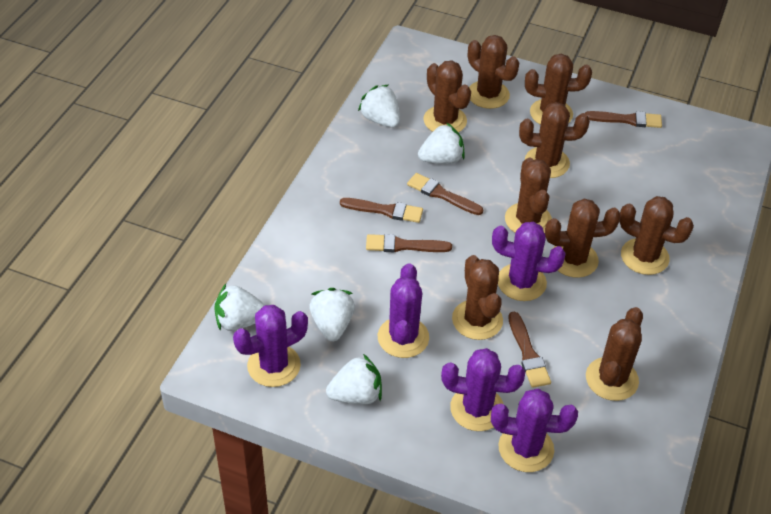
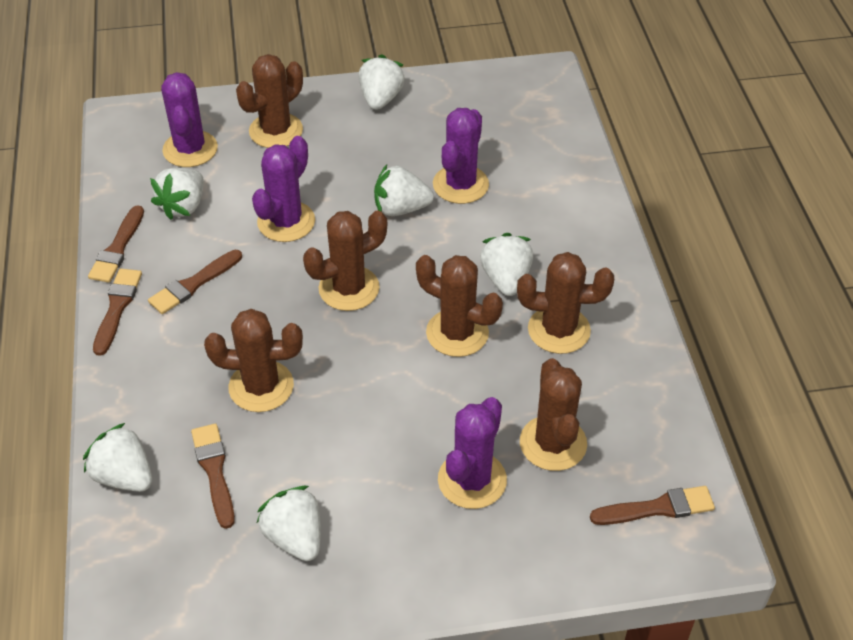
brown cactus: 9 -> 6
purple cactus: 5 -> 4
white strawberry: 5 -> 6

